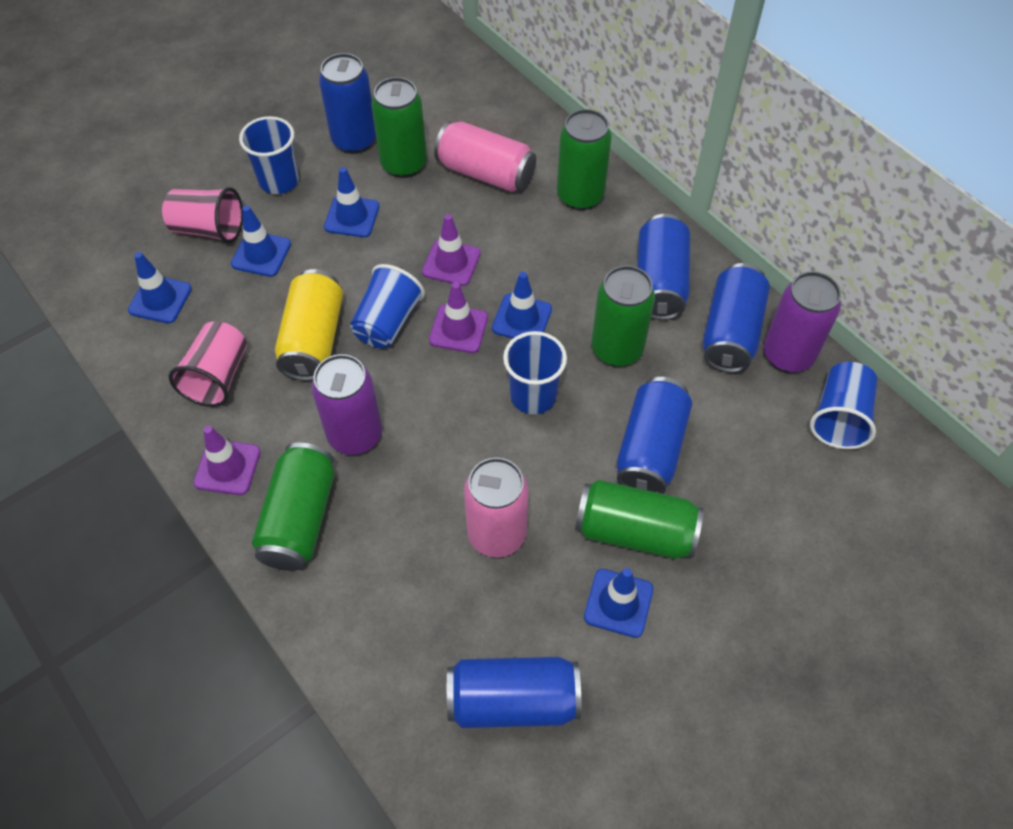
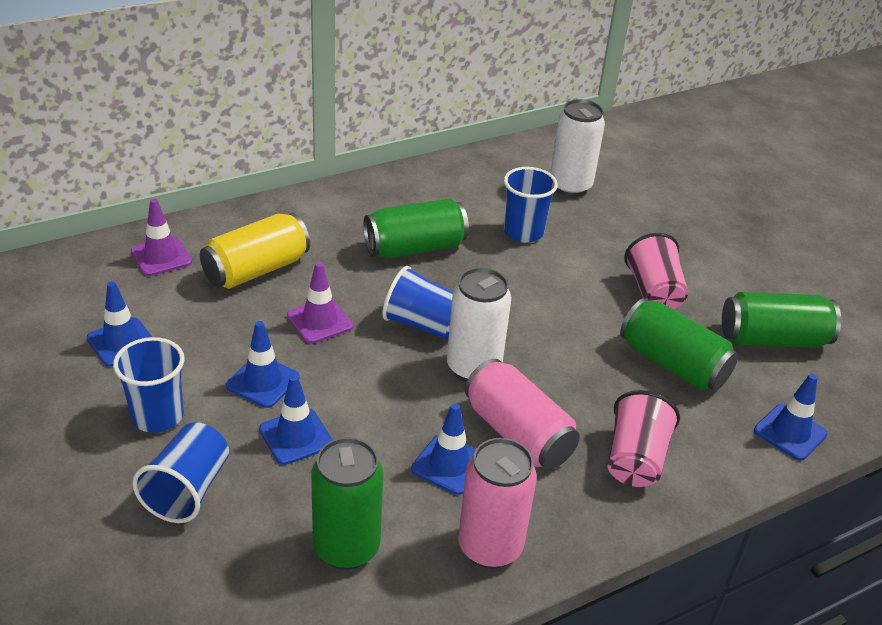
blue can: 5 -> 0
green can: 5 -> 4
purple can: 2 -> 0
purple traffic cone: 3 -> 2
white can: 0 -> 2

